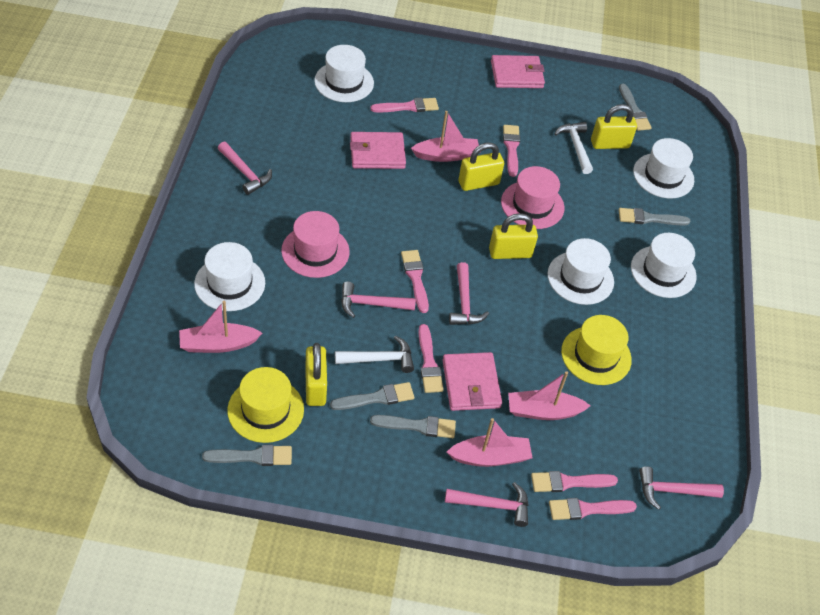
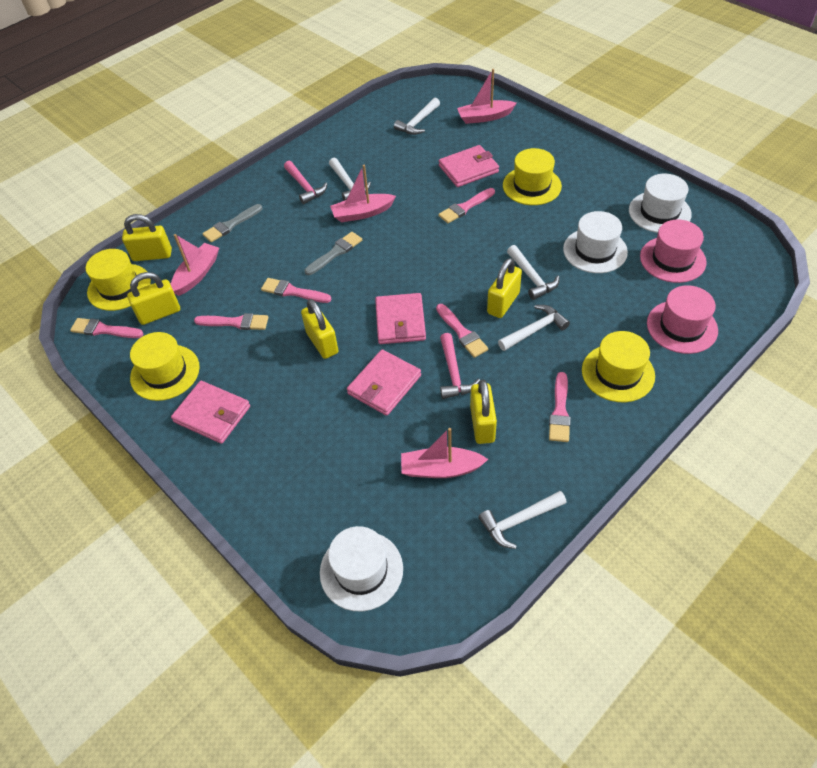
grey brush: 5 -> 2
pink hammer: 5 -> 2
pink wallet: 3 -> 4
white hammer: 2 -> 5
white hat: 5 -> 3
yellow hat: 2 -> 4
yellow padlock: 4 -> 5

